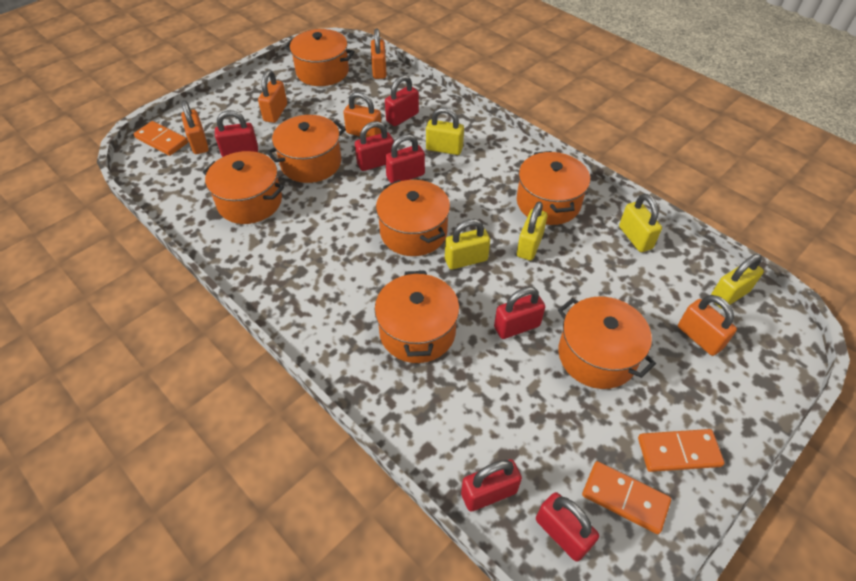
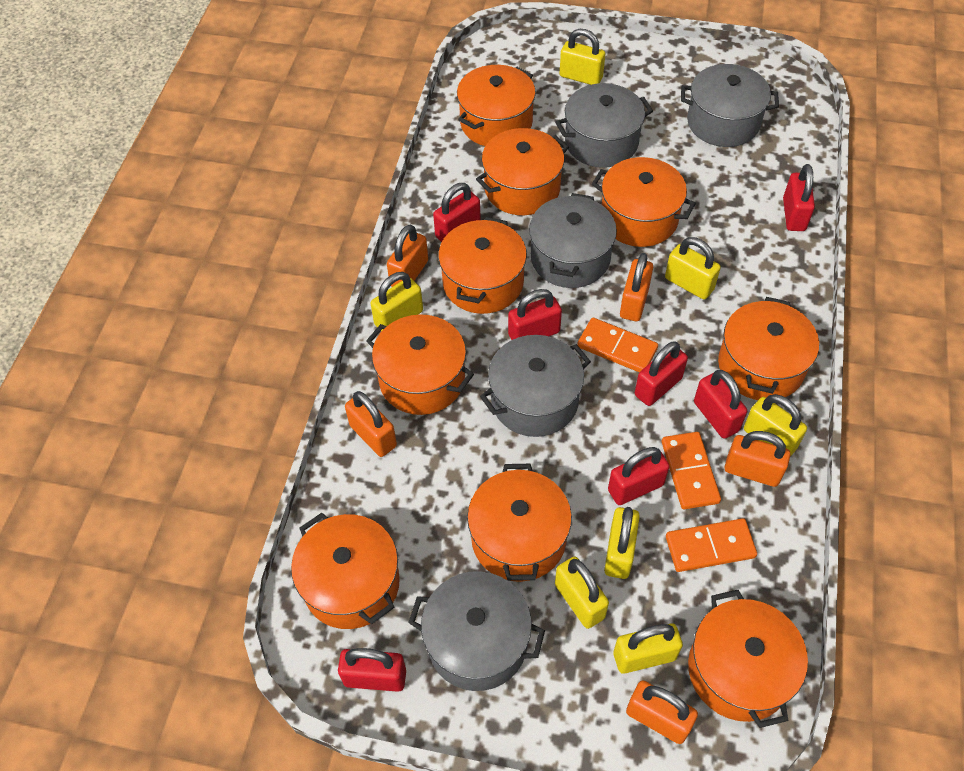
grey pot: 0 -> 5
orange pot: 7 -> 9
yellow padlock: 5 -> 7

